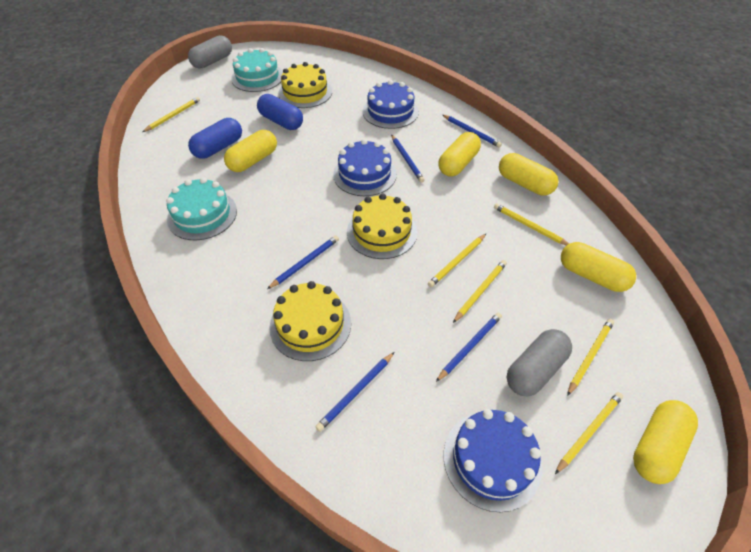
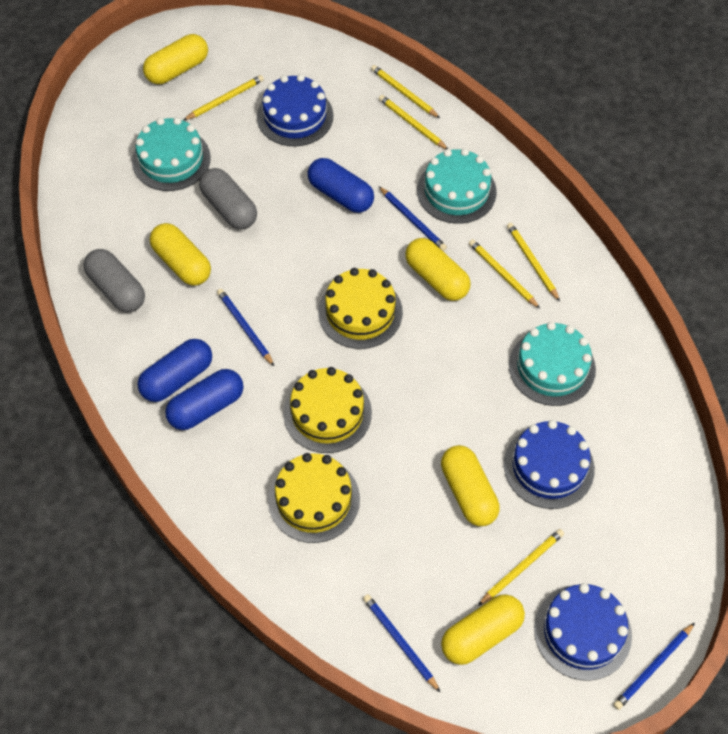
blue capsule: 2 -> 3
blue pencil: 5 -> 4
turquoise cake: 2 -> 3

